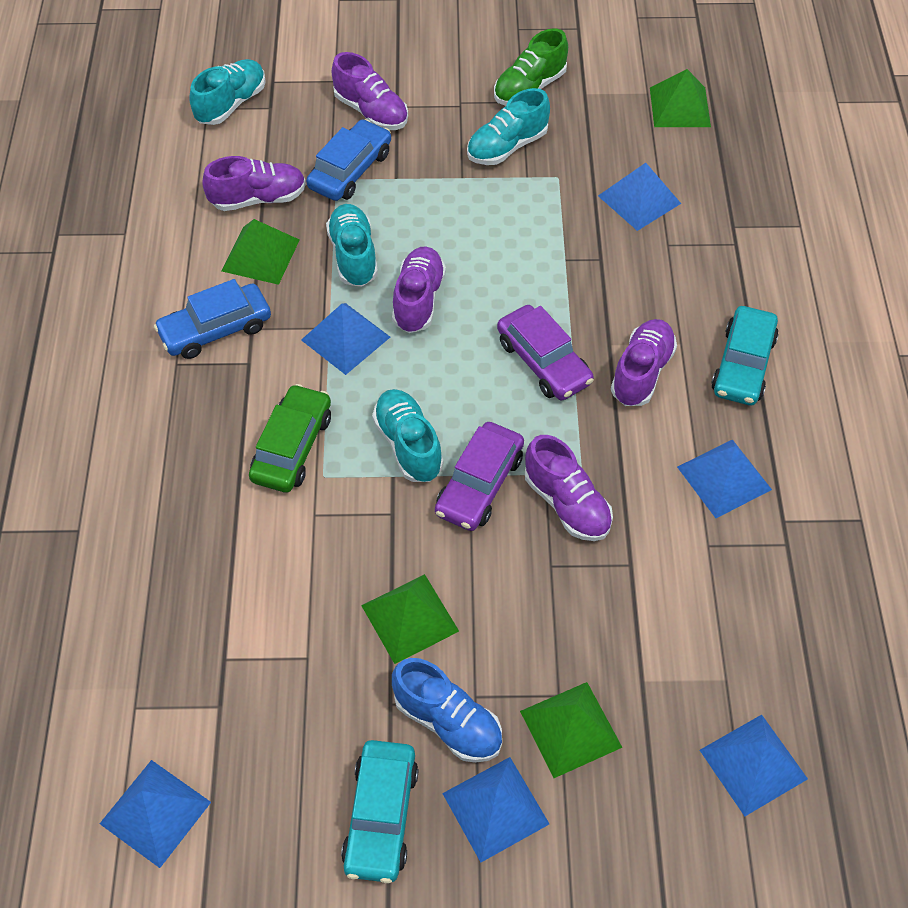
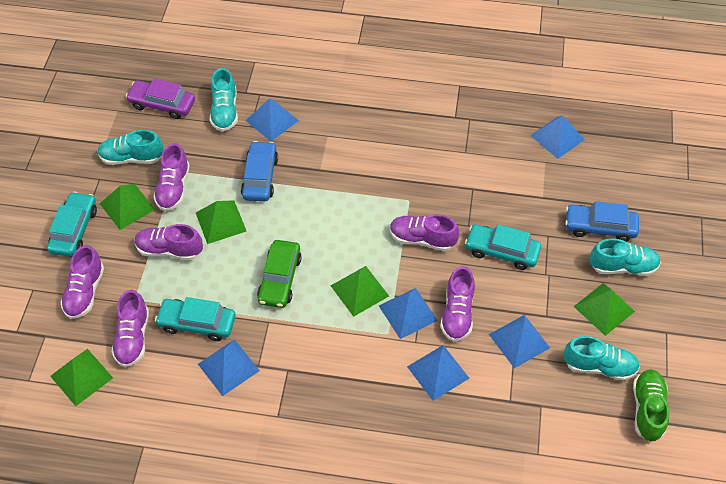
blue shoe: 1 -> 0
green pyramid: 4 -> 5
purple car: 2 -> 1
purple shoe: 5 -> 6
turquoise car: 2 -> 3

